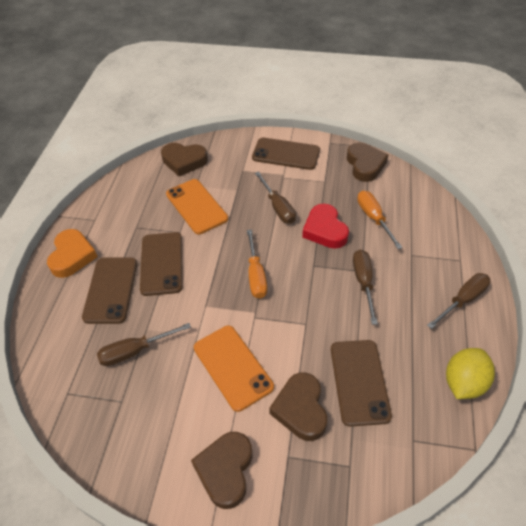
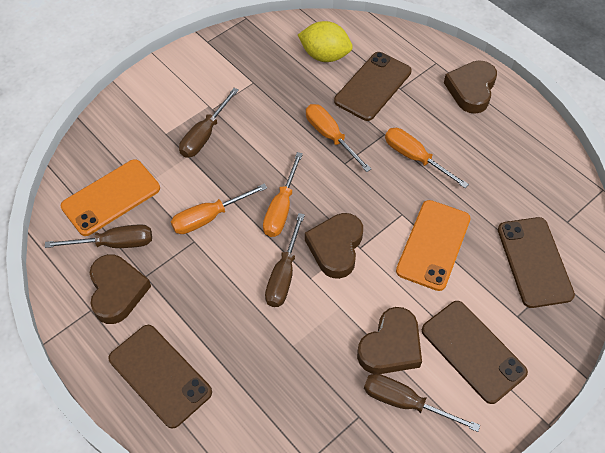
orange heart: 1 -> 0
orange screwdriver: 2 -> 4
red heart: 1 -> 0

